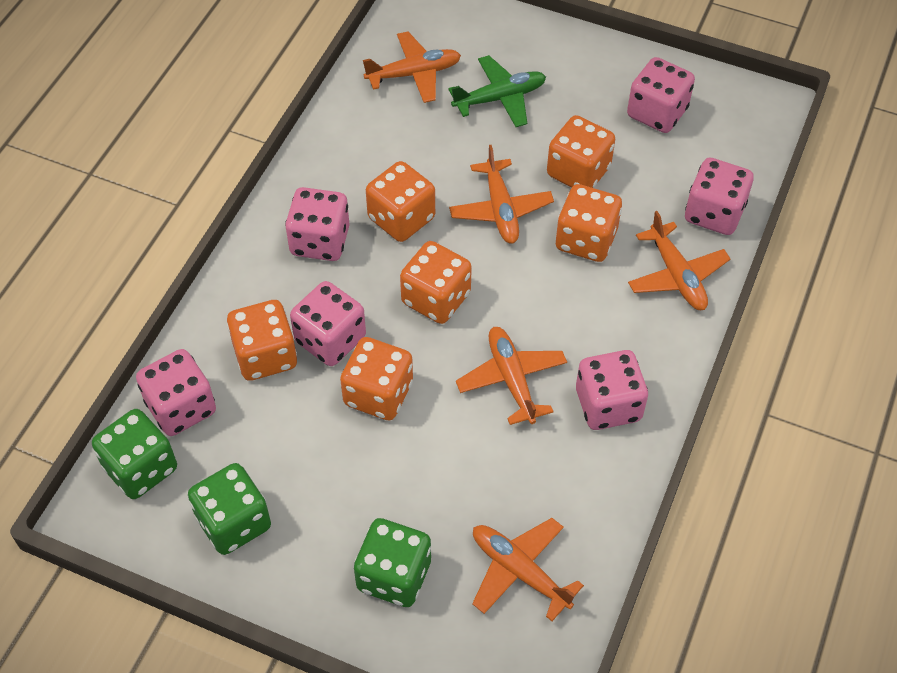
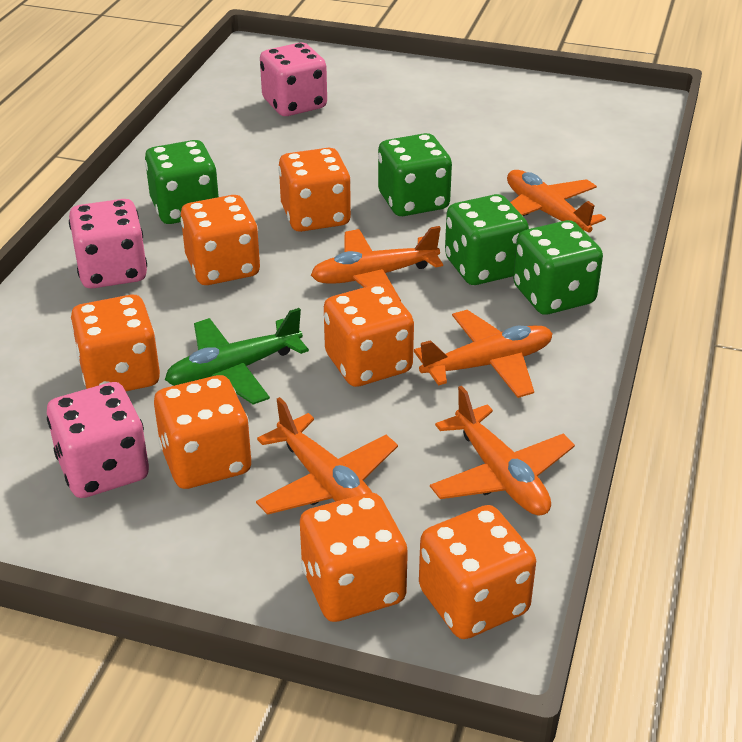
green dice: 3 -> 4
orange dice: 6 -> 7
pink dice: 6 -> 3

